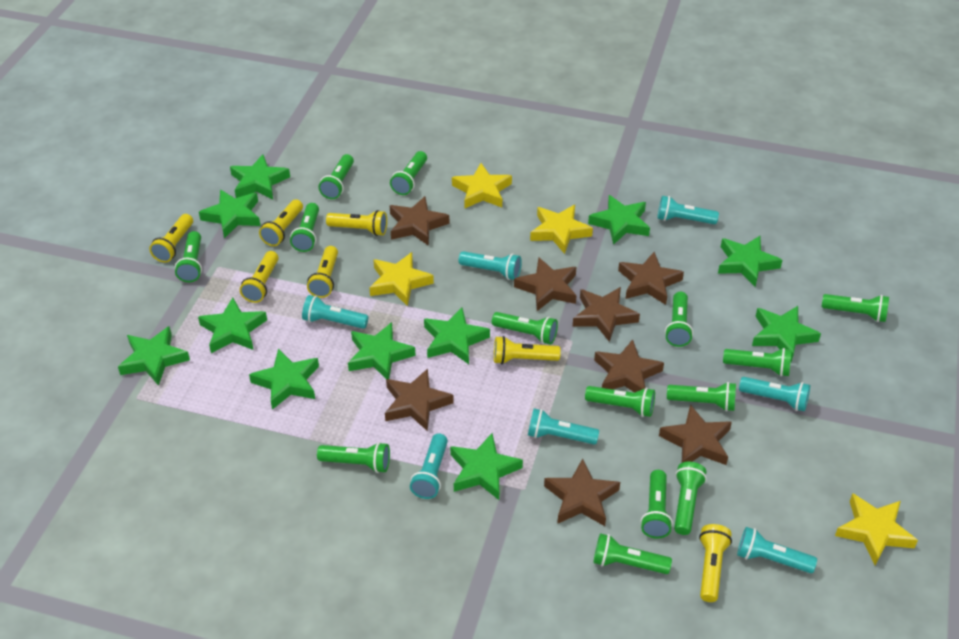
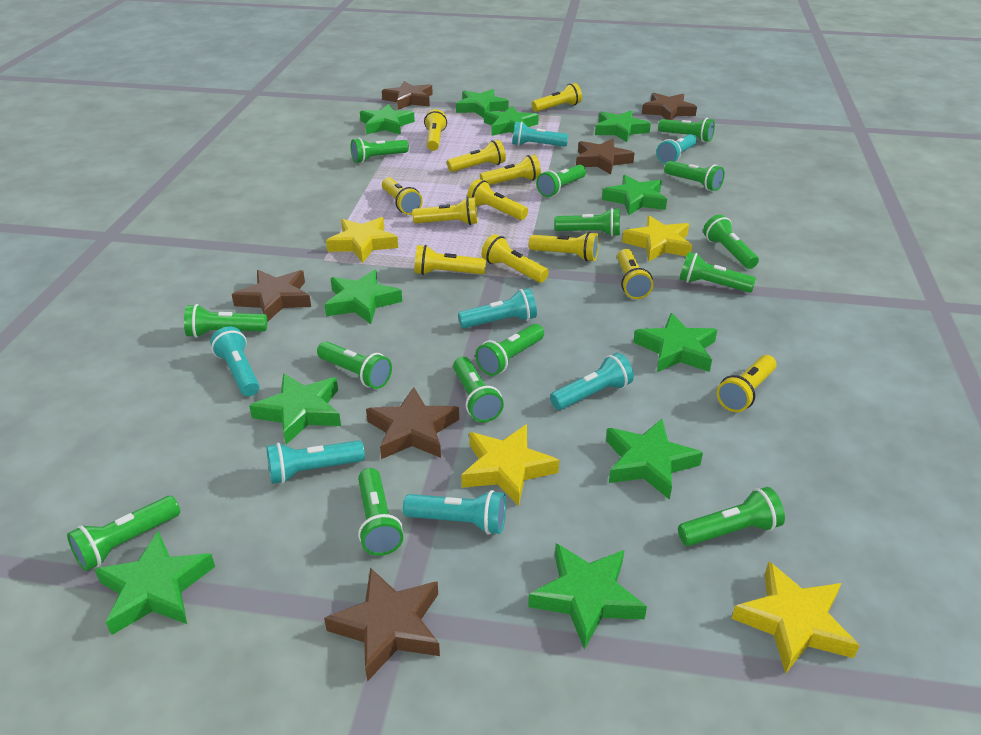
brown star: 8 -> 6
yellow flashlight: 7 -> 12

